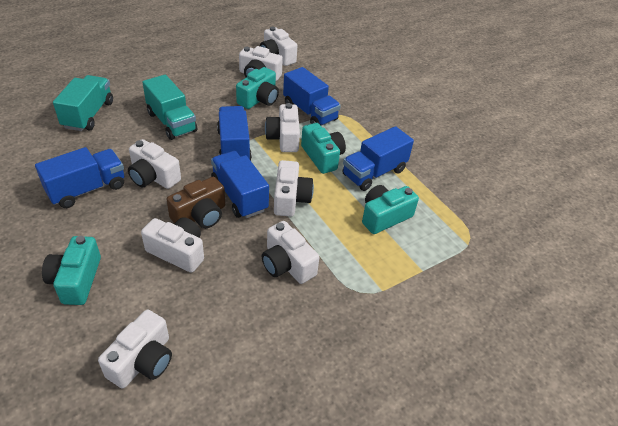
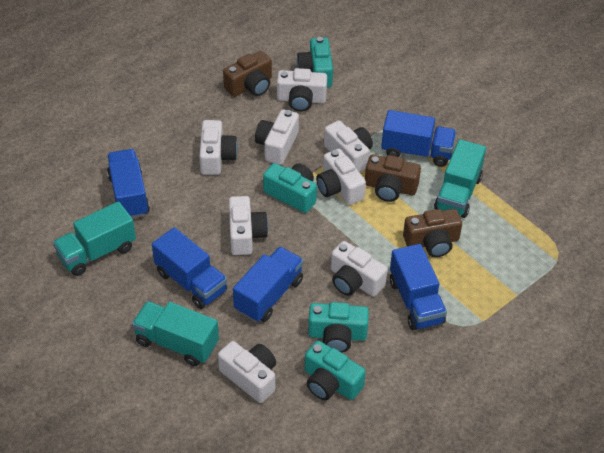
brown camera: 1 -> 3
turquoise truck: 2 -> 3

